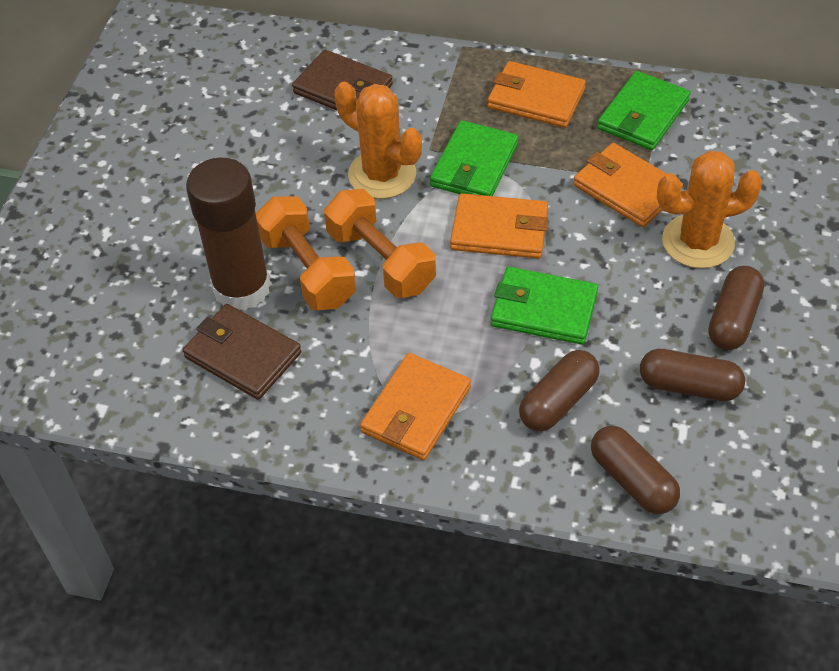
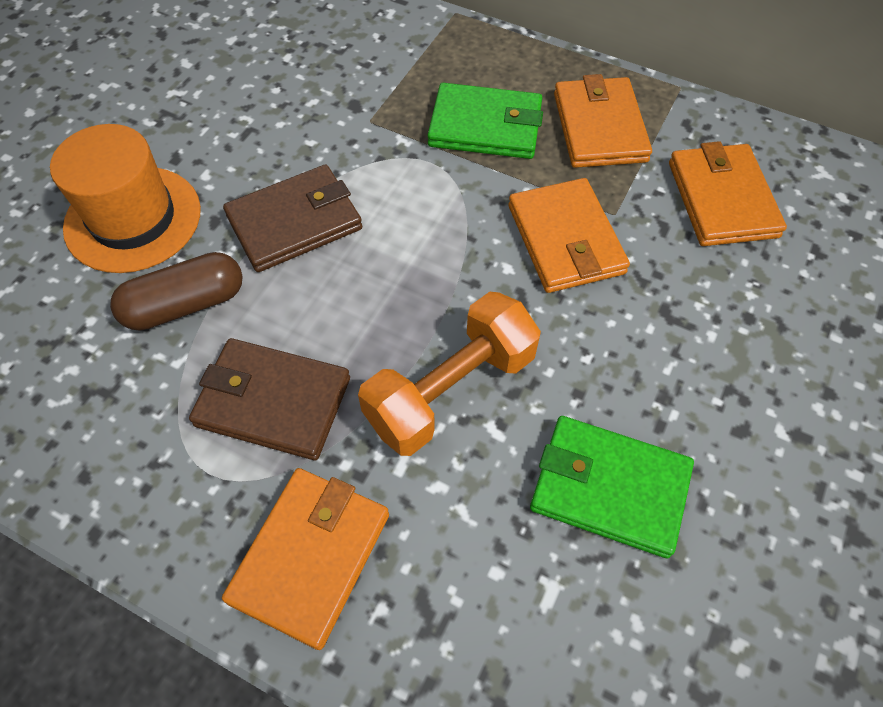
brown capsule: 4 -> 1
brown glue stick: 1 -> 0
green wallet: 3 -> 2
orange cactus: 2 -> 0
orange dumbbell: 2 -> 1
orange hat: 0 -> 1

